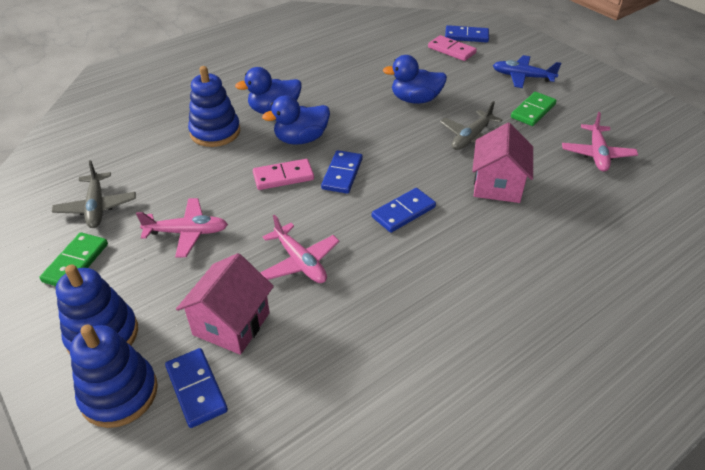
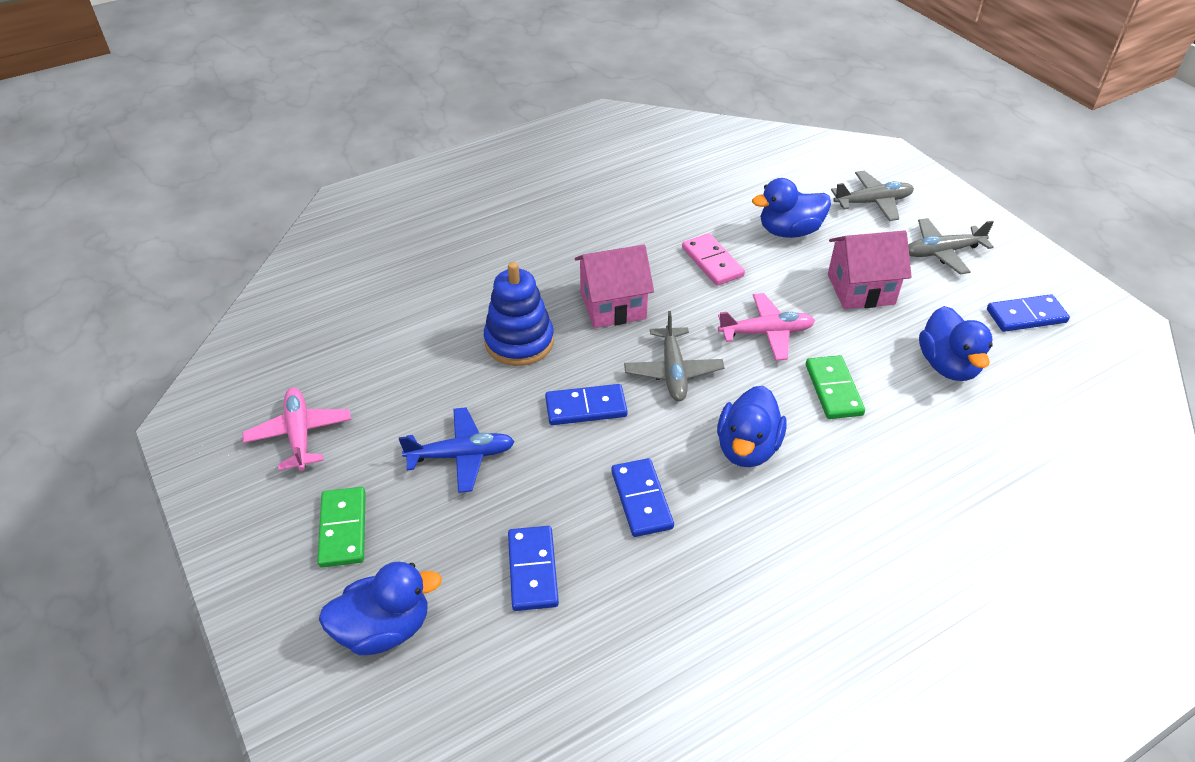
blue duck: 3 -> 4
blue stacking toy: 3 -> 1
grey plane: 2 -> 3
pink domino: 2 -> 1
pink plane: 3 -> 2

